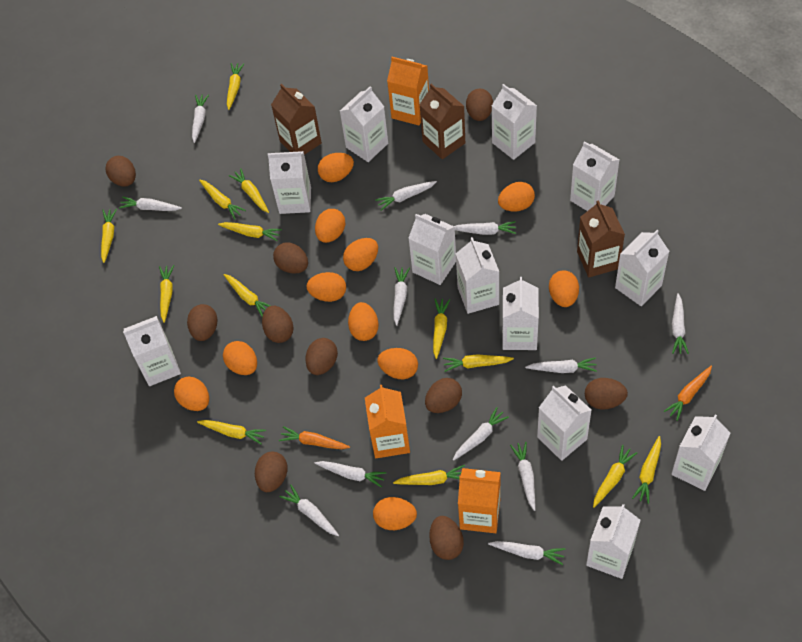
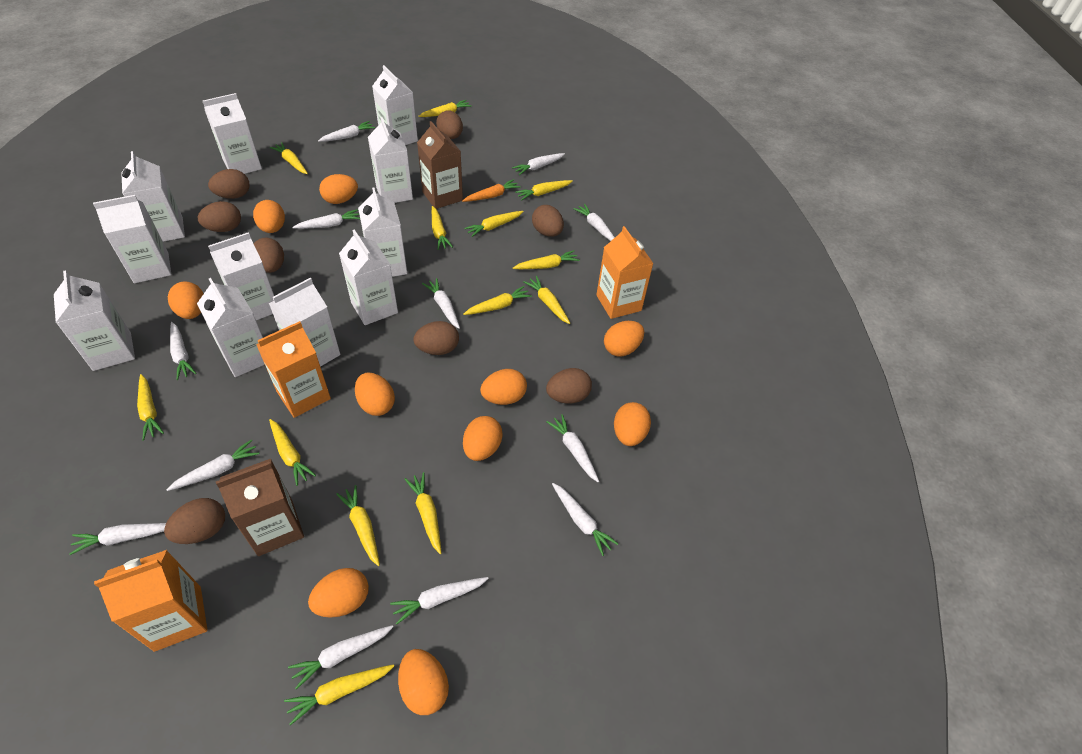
brown carton: 3 -> 2
brown egg: 10 -> 8
orange carrot: 2 -> 1
orange egg: 11 -> 10
white carton: 12 -> 11

